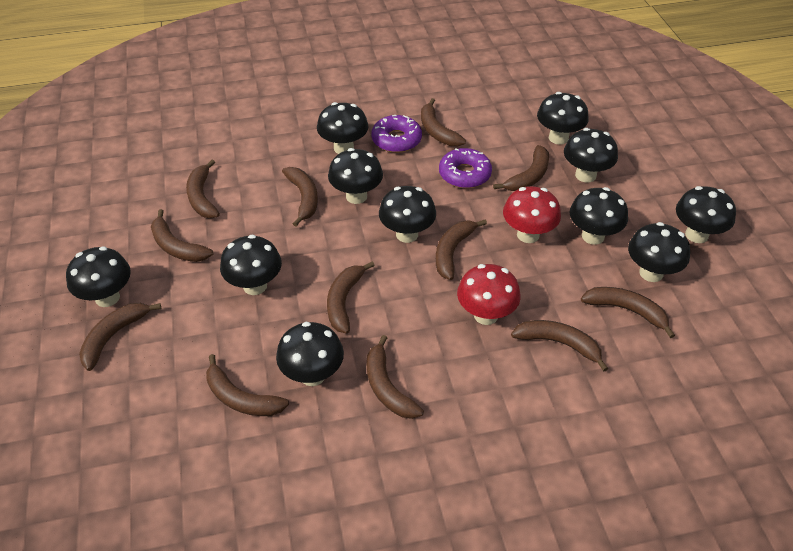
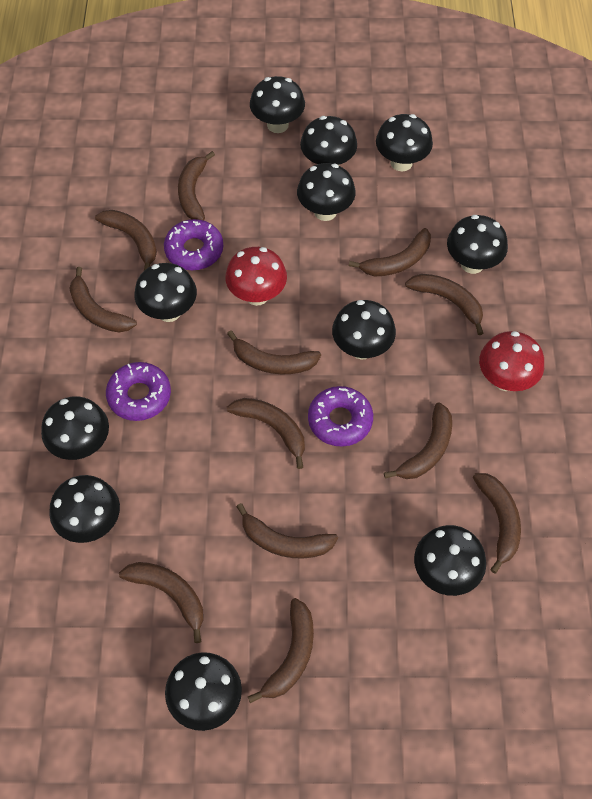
purple donut: 2 -> 3

